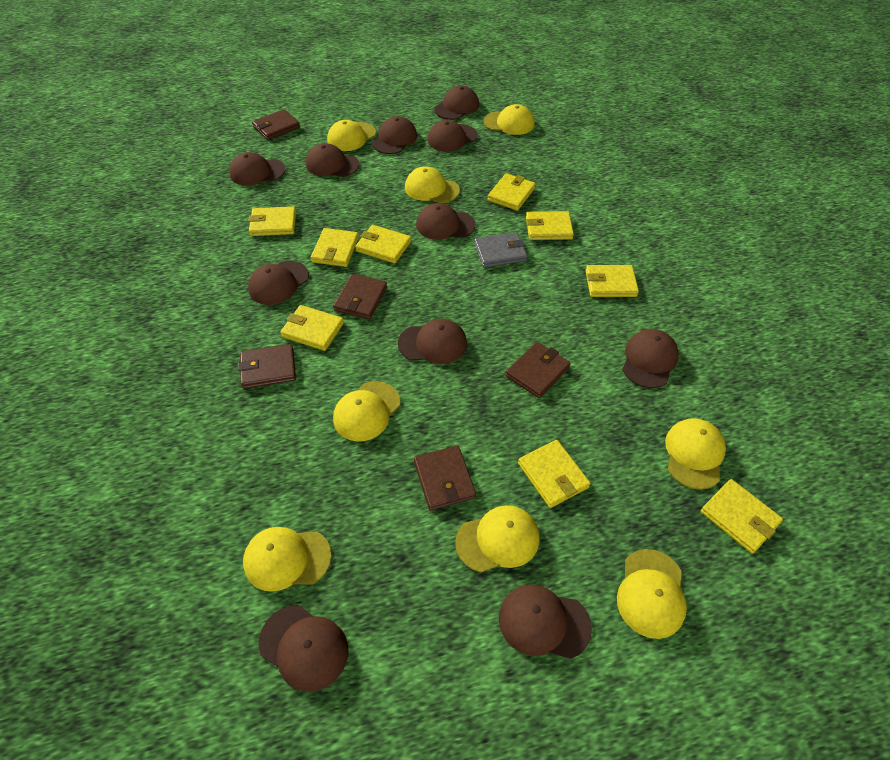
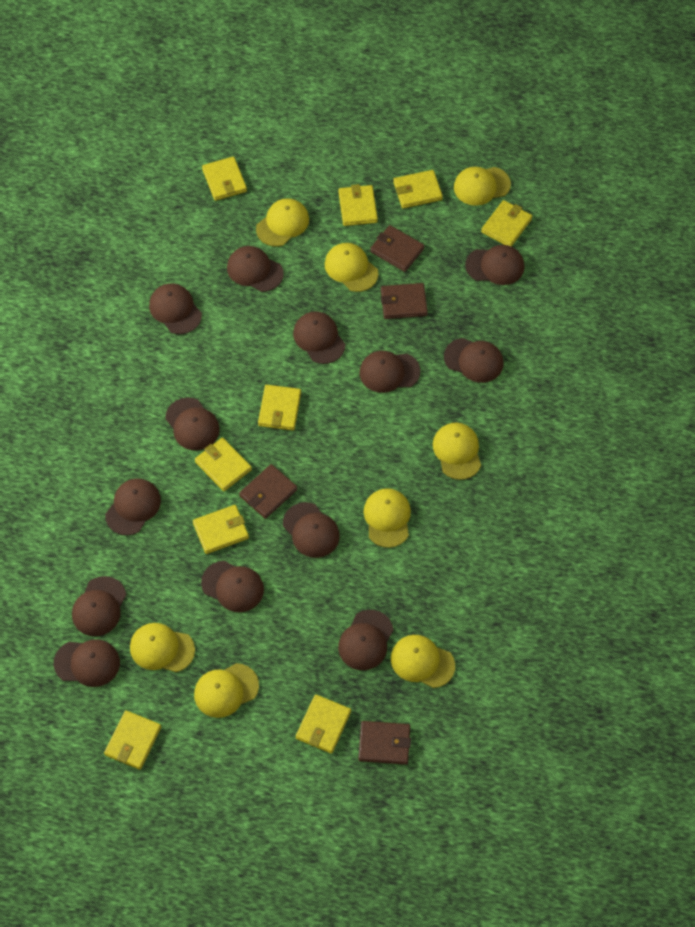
brown cap: 11 -> 13
brown wallet: 5 -> 4
grey wallet: 1 -> 0

